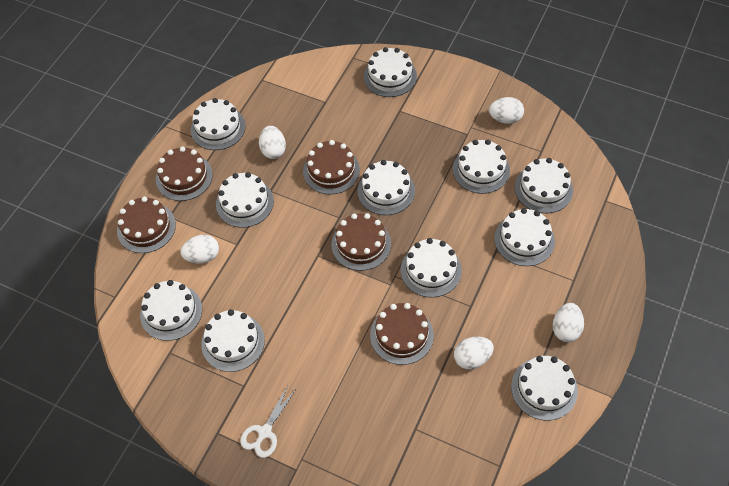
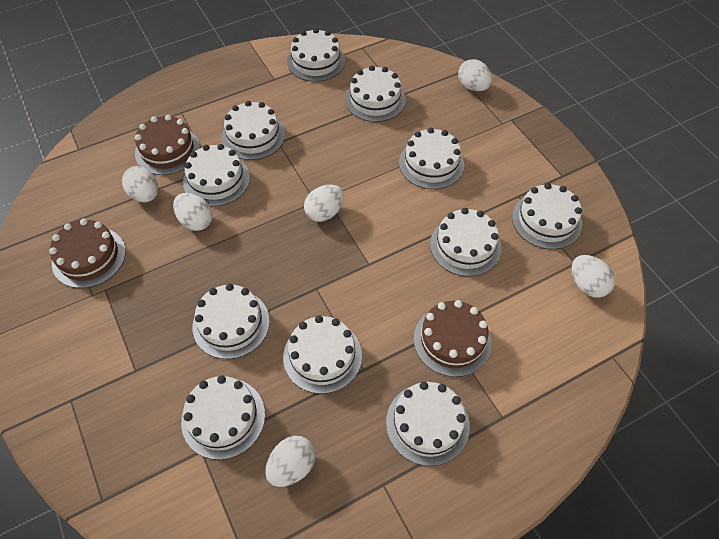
brown cake: 5 -> 3
white egg: 5 -> 6
white scissors: 1 -> 0

